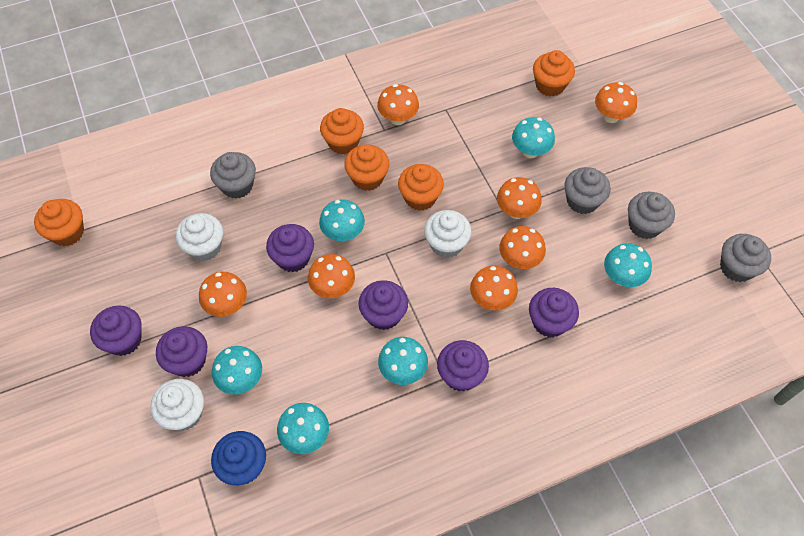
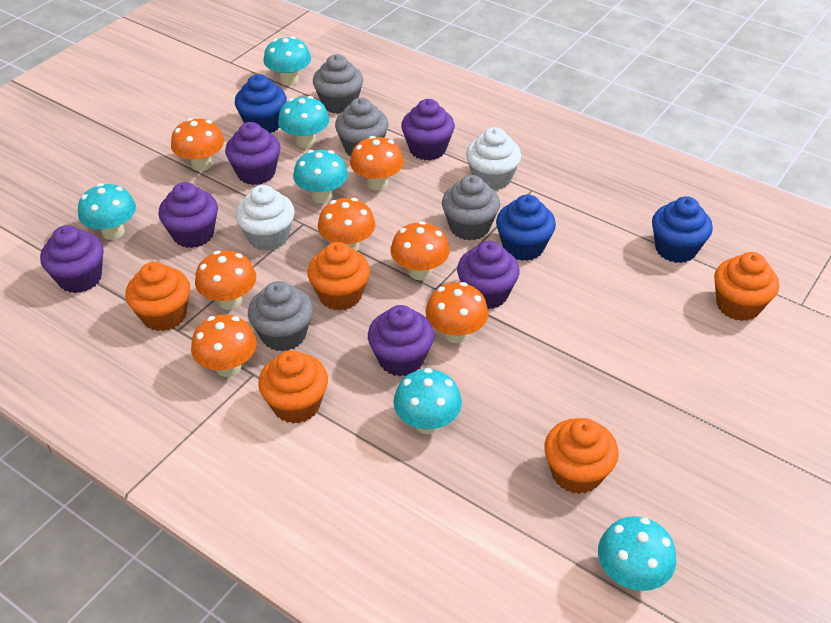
blue cupcake: 1 -> 3
white cupcake: 3 -> 2

